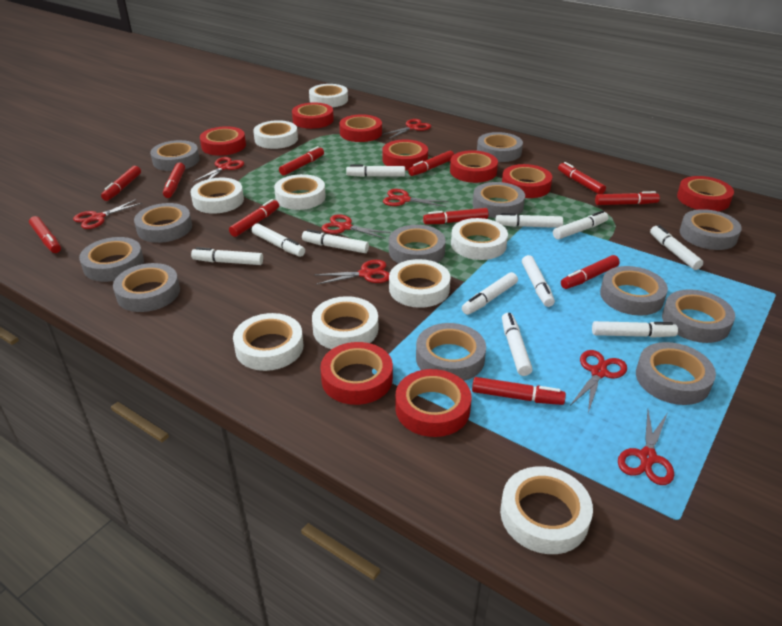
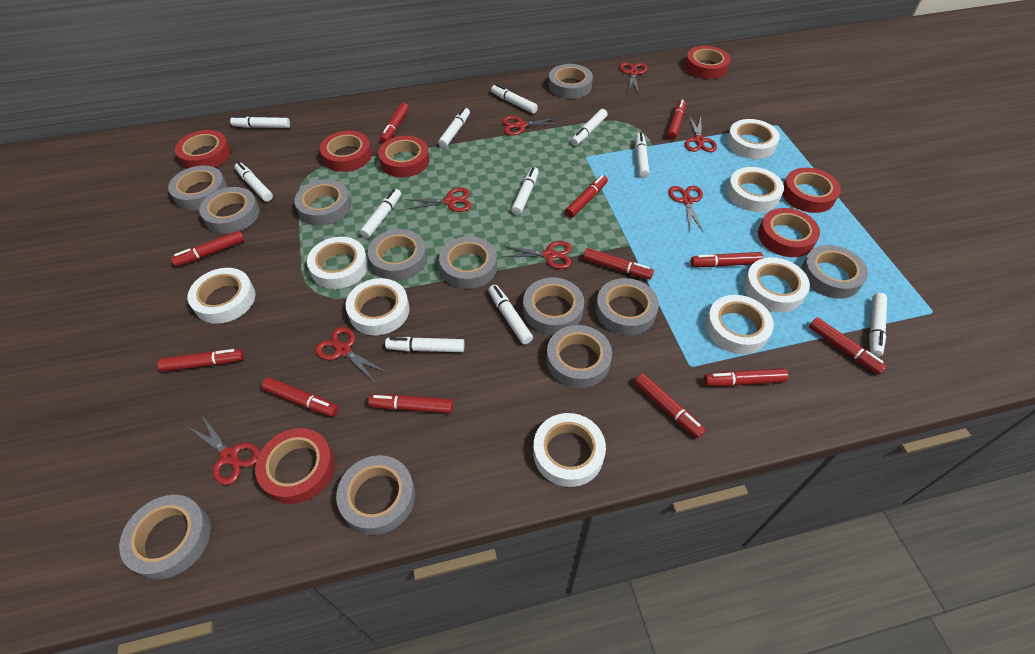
red marker: 11 -> 12
red tape: 9 -> 7
white tape: 9 -> 8

